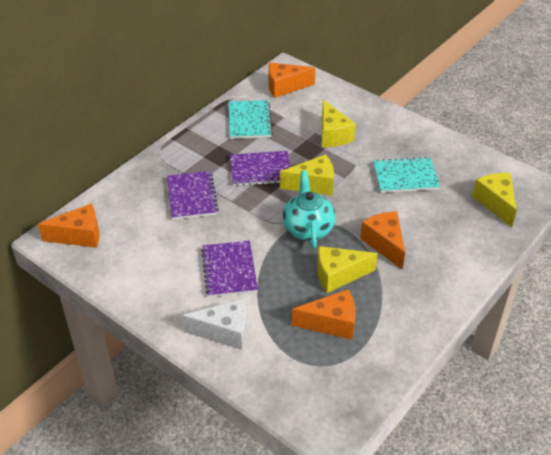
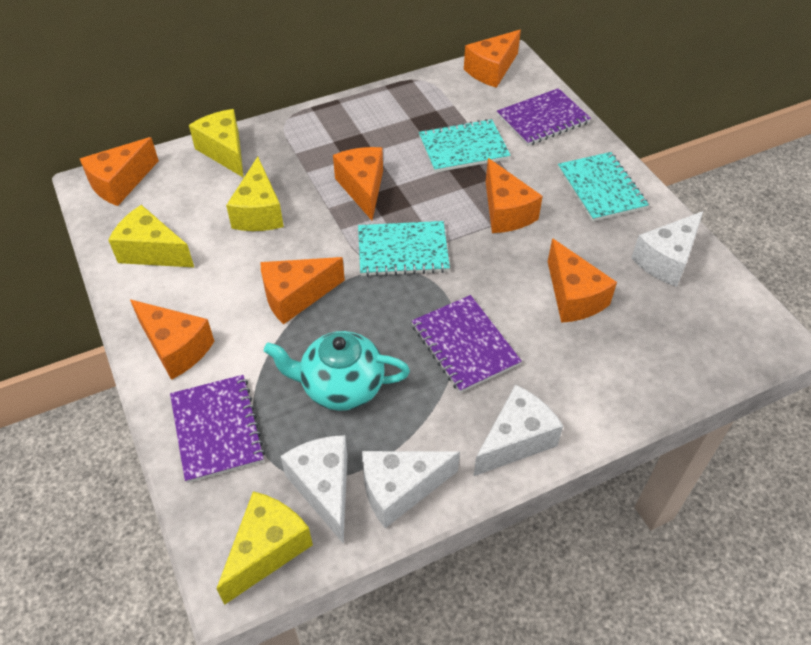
orange cheese: 4 -> 7
turquoise notebook: 2 -> 3
white cheese: 1 -> 4

